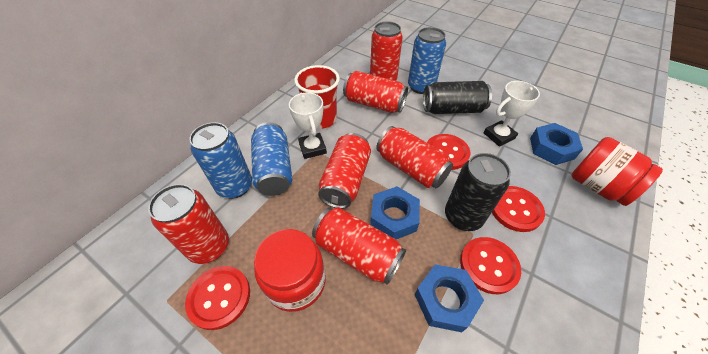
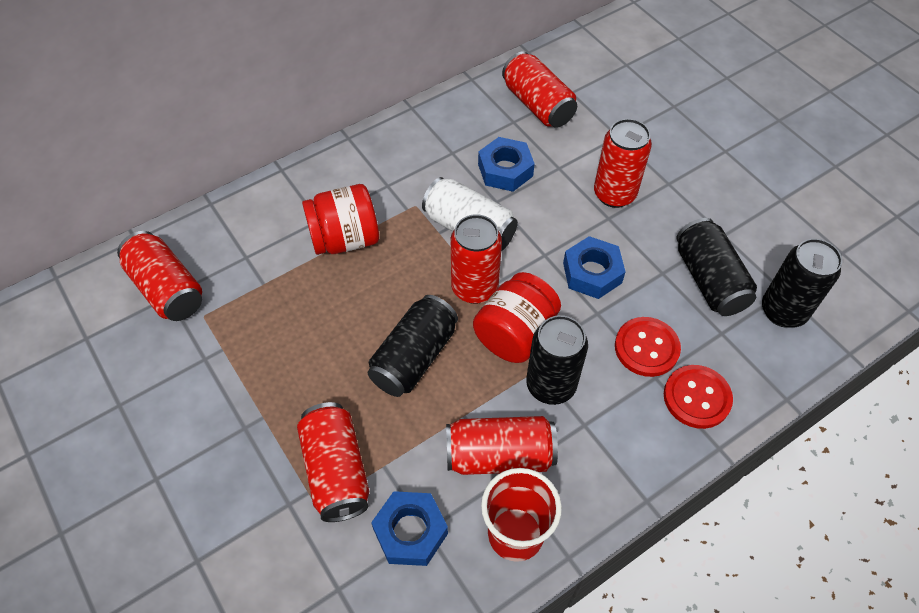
black can: 2 -> 4
blue can: 3 -> 0
red button: 4 -> 2
white can: 0 -> 1
white trophy: 2 -> 0

